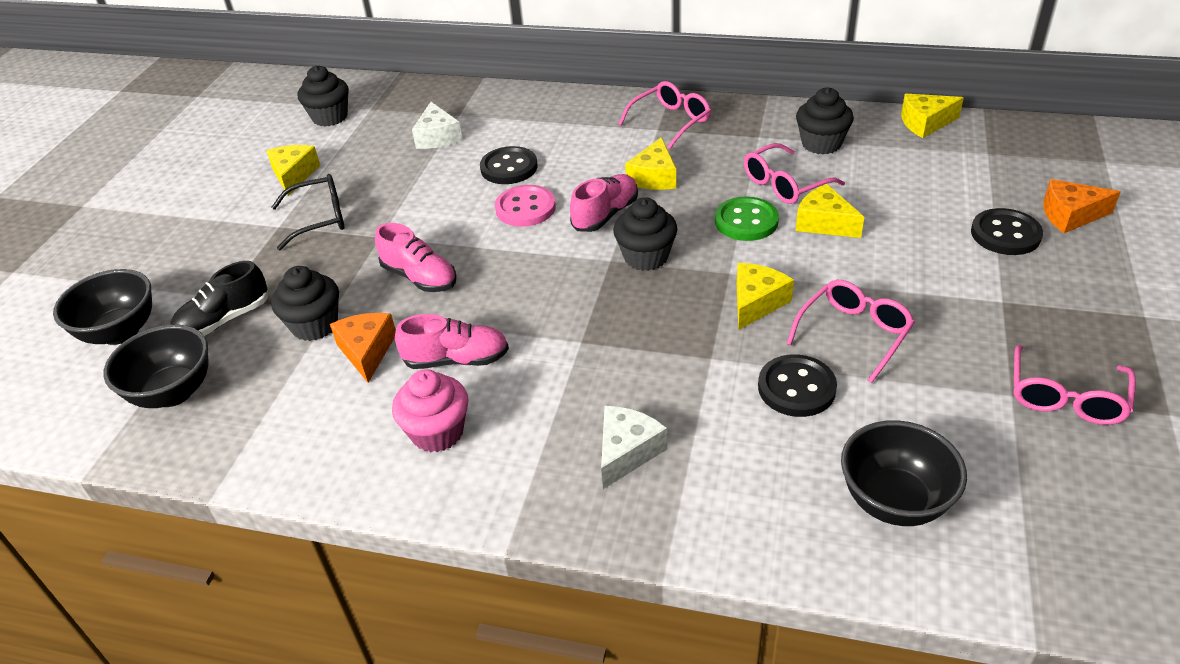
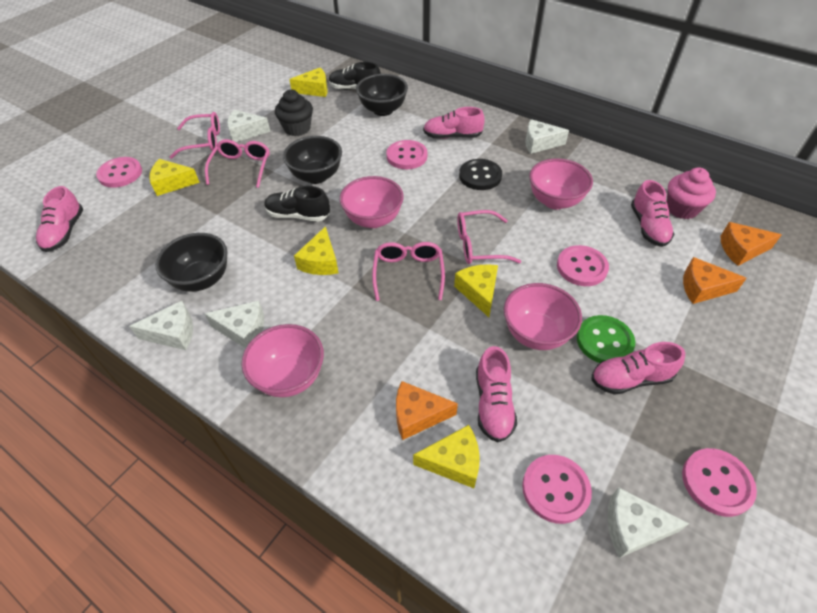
black button: 3 -> 1
black cupcake: 4 -> 1
black glasses: 1 -> 0
black shoe: 1 -> 2
orange cheese: 2 -> 3
pink bowl: 0 -> 4
pink button: 1 -> 5
pink shoe: 3 -> 5
white cheese: 2 -> 5

